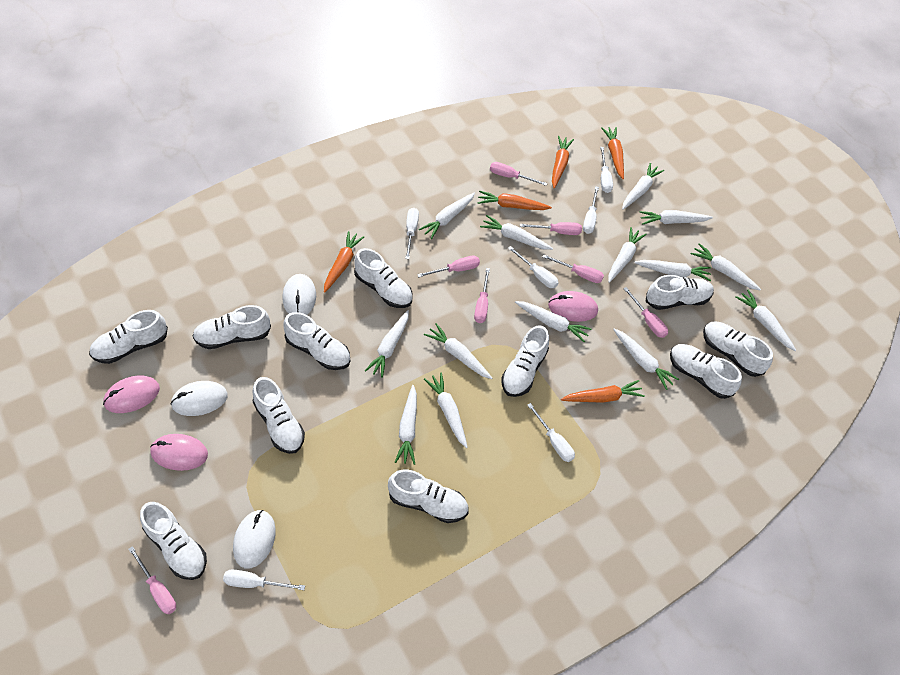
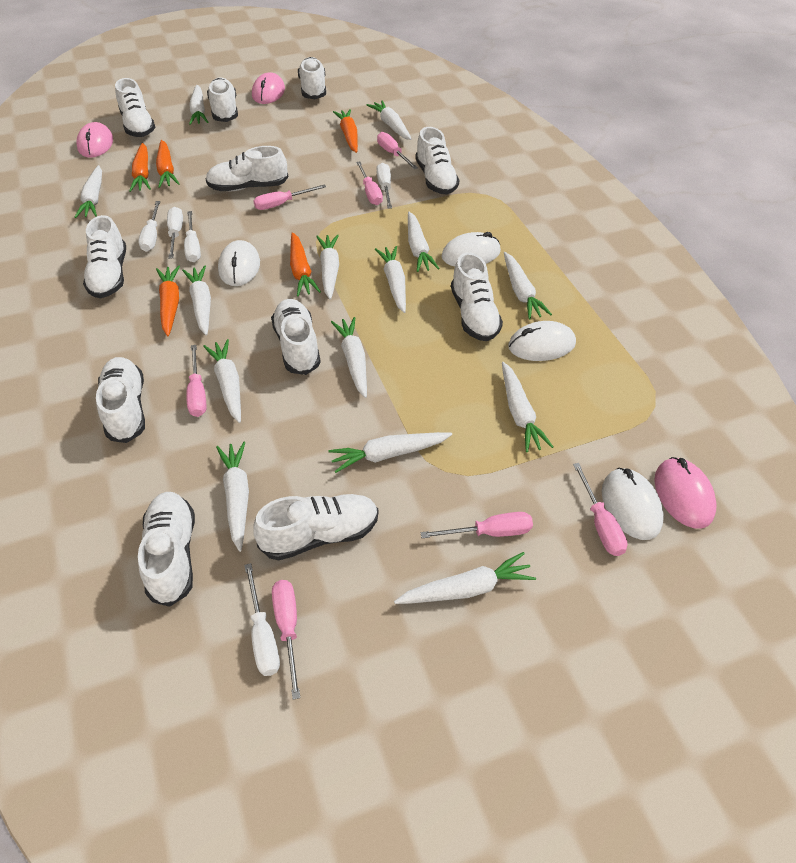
white mouse: 3 -> 4
white screwdriver: 6 -> 5

